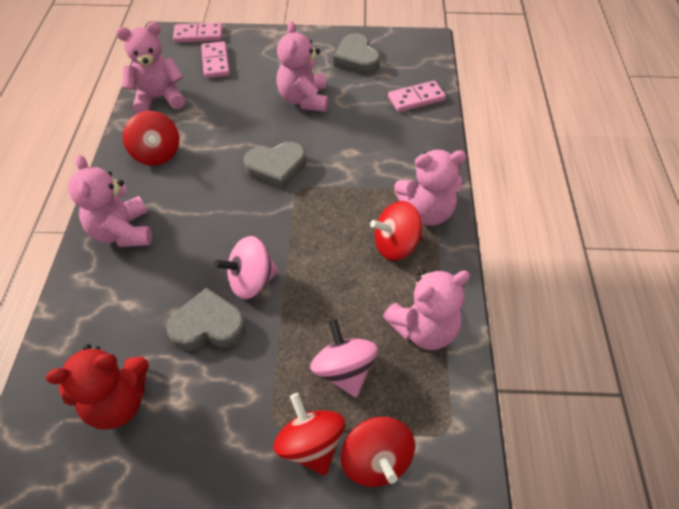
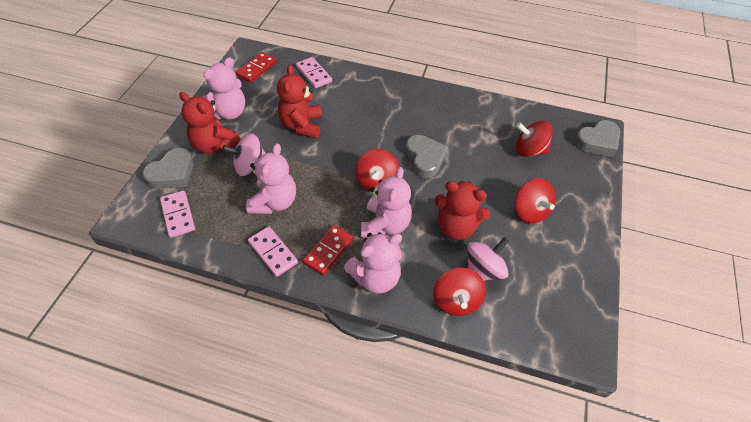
pink teddy bear: 5 -> 4
red domino: 0 -> 2
red teddy bear: 1 -> 3

